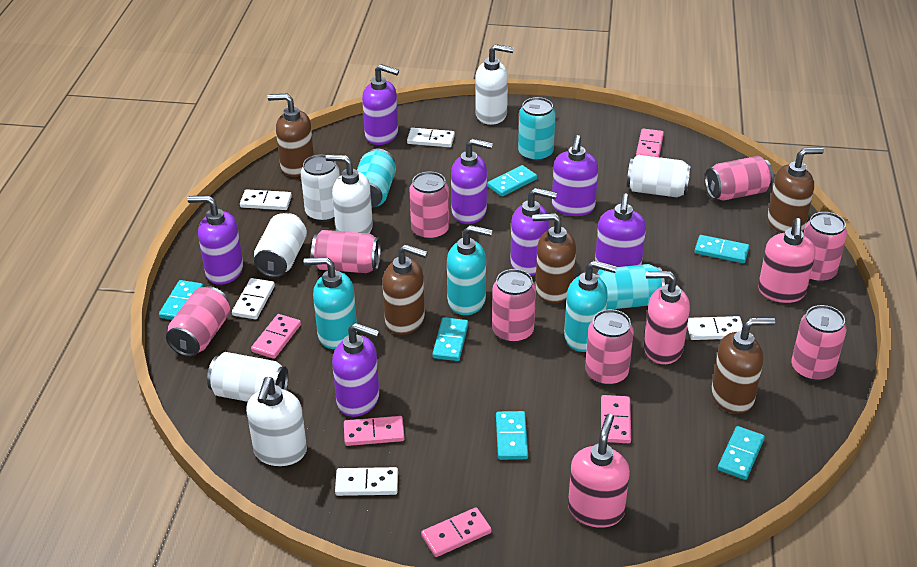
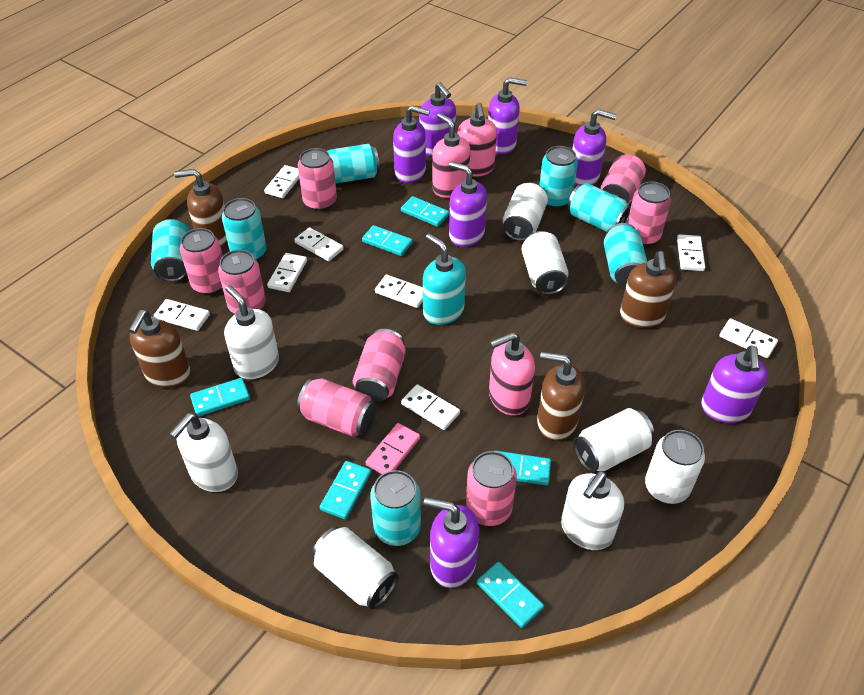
brown soap dispenser: 5 -> 4
pink domino: 5 -> 1
turquoise can: 3 -> 7
turquoise soap dispenser: 3 -> 1
white can: 4 -> 5
white domino: 5 -> 8

